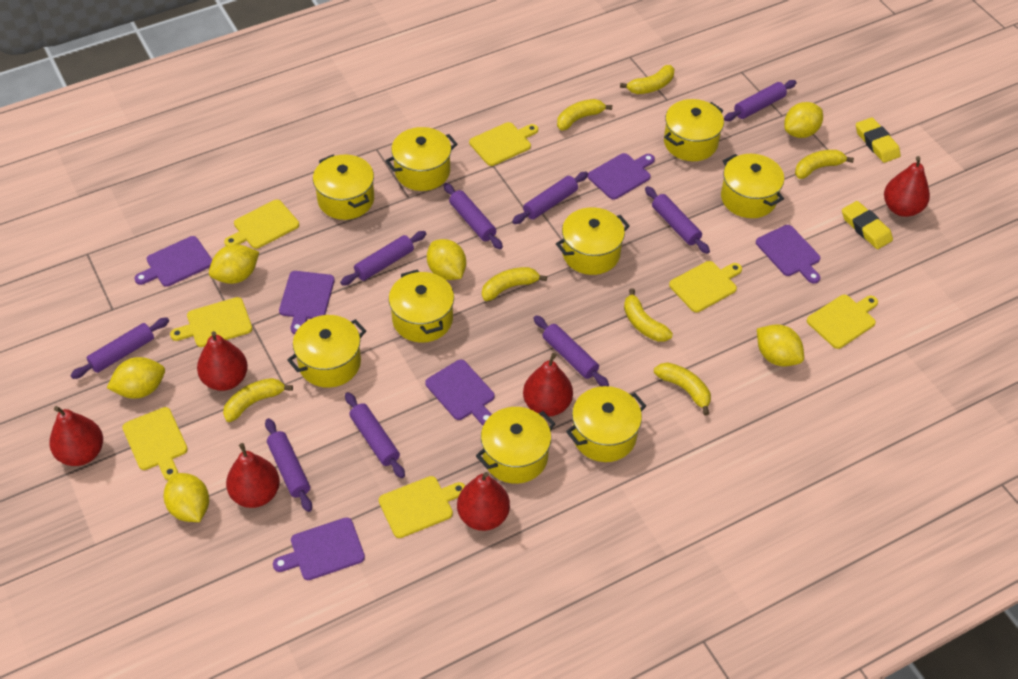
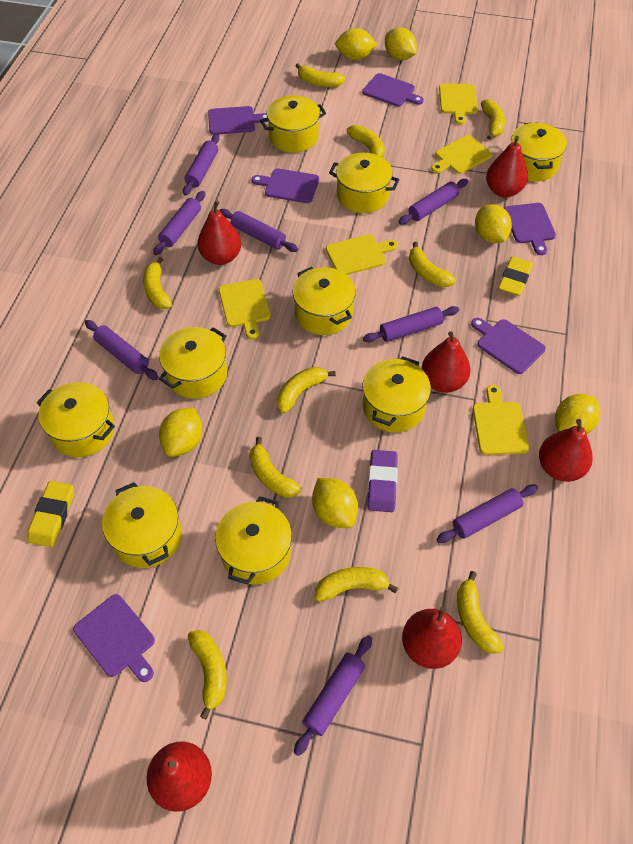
purple eraser: 0 -> 1
purple rolling pin: 9 -> 8
yellow banana: 7 -> 10
yellow cutting board: 7 -> 5

